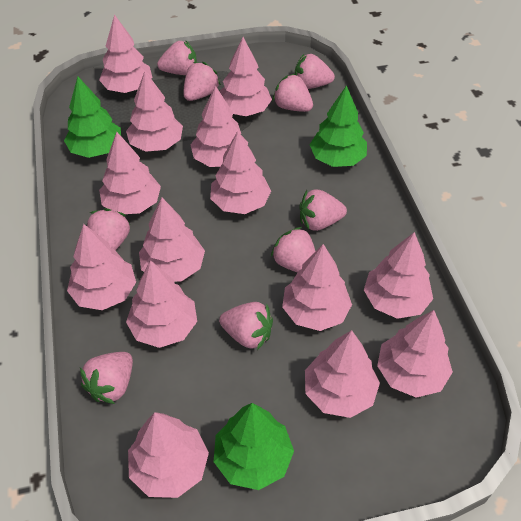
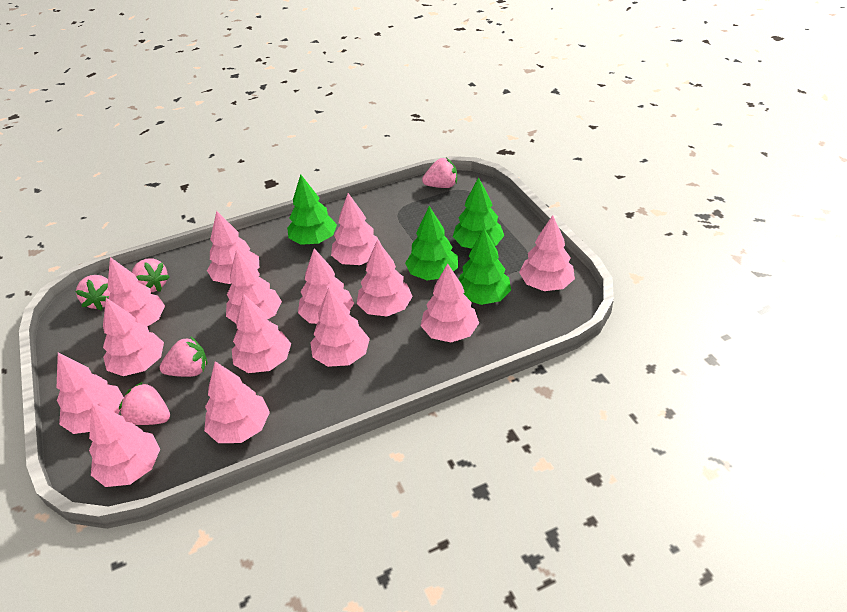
green tree: 3 -> 4
pink strawberry: 9 -> 5

